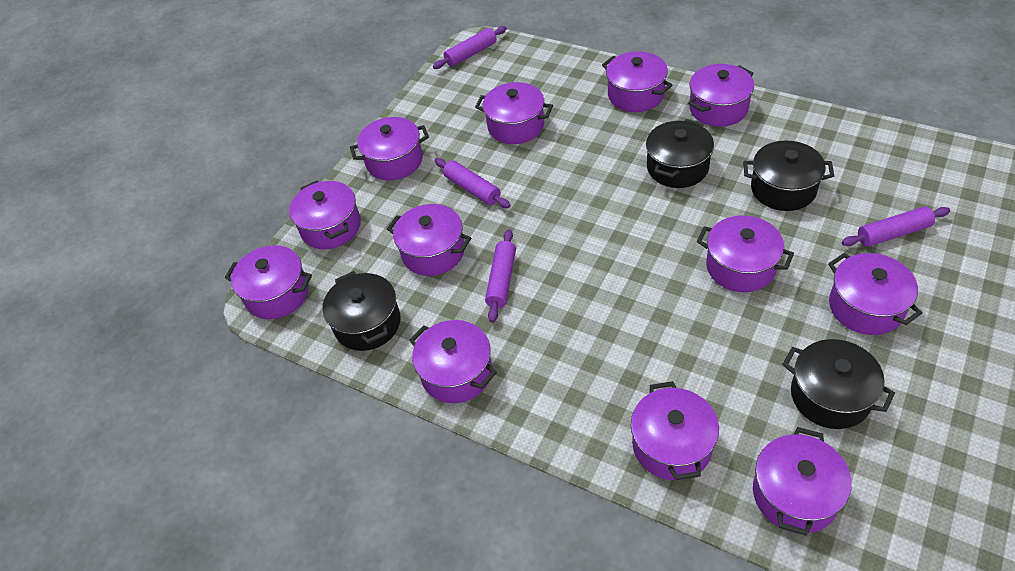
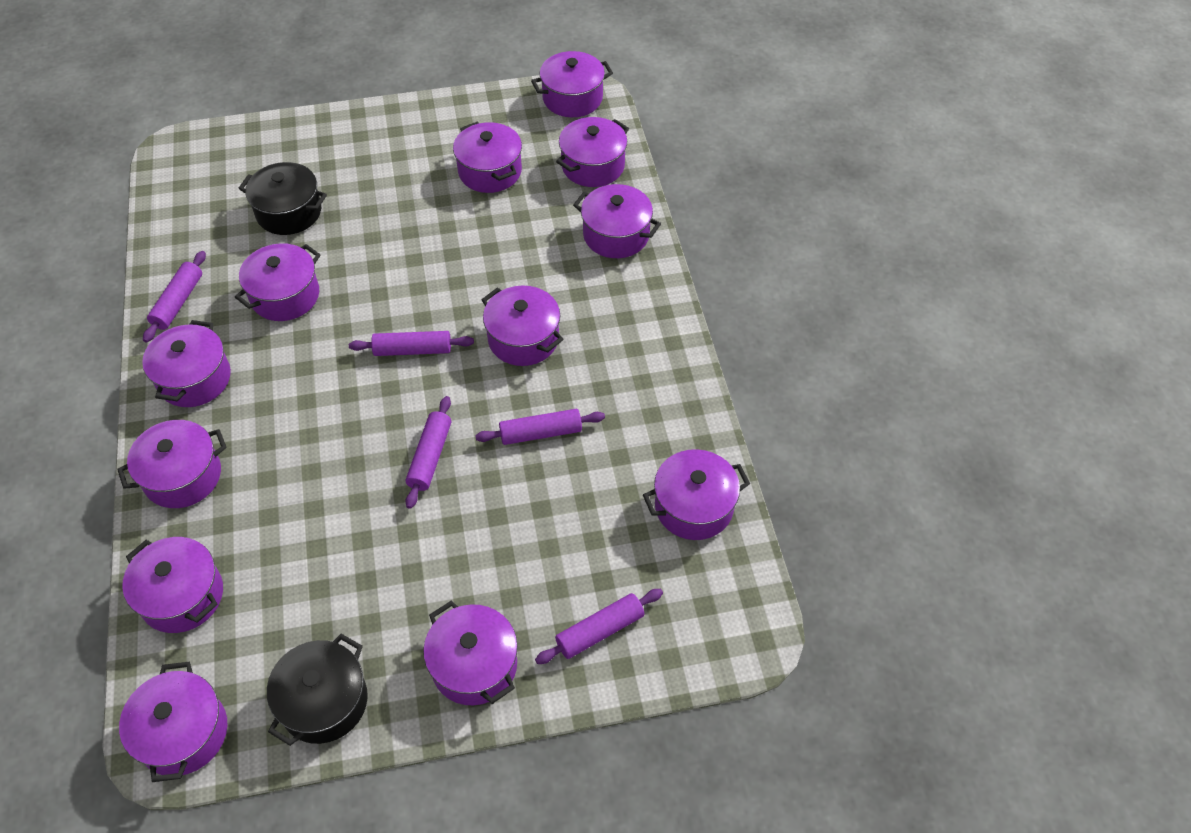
black pot: 4 -> 2
purple rolling pin: 4 -> 5

